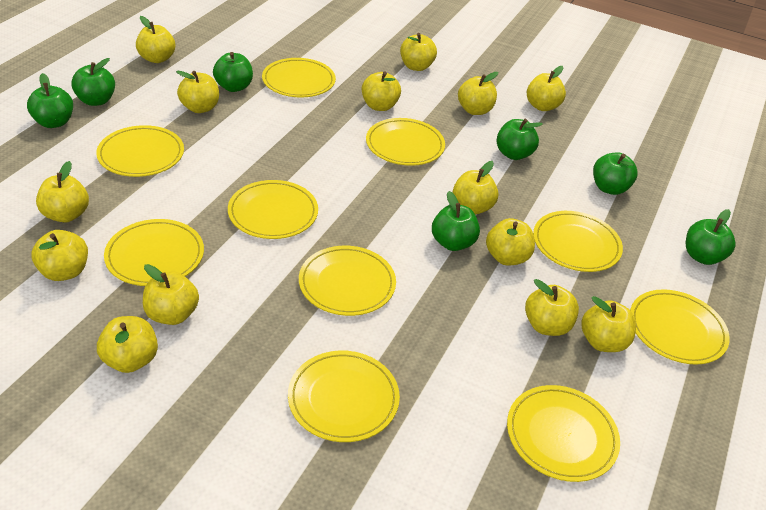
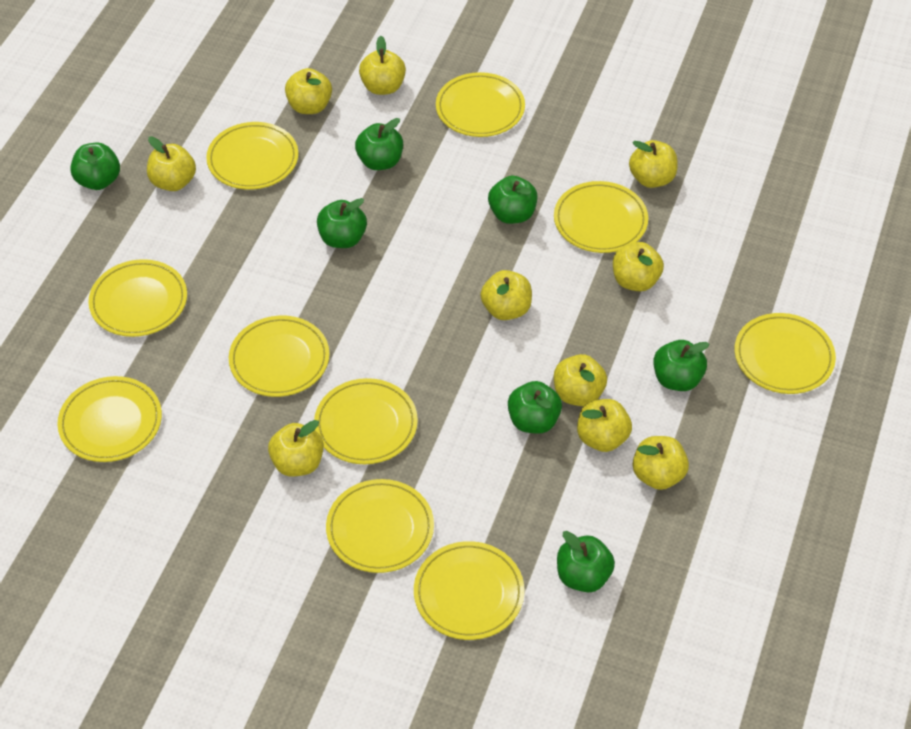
yellow apple: 14 -> 10

